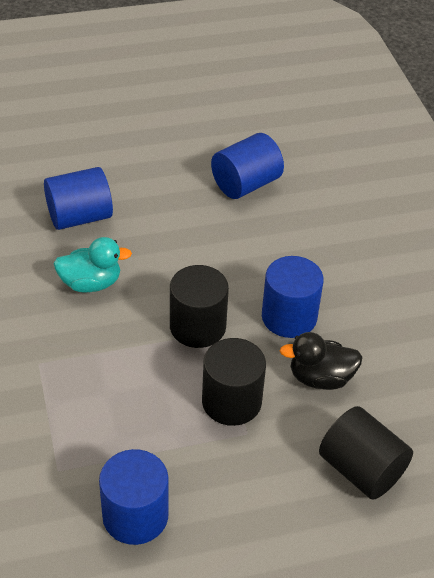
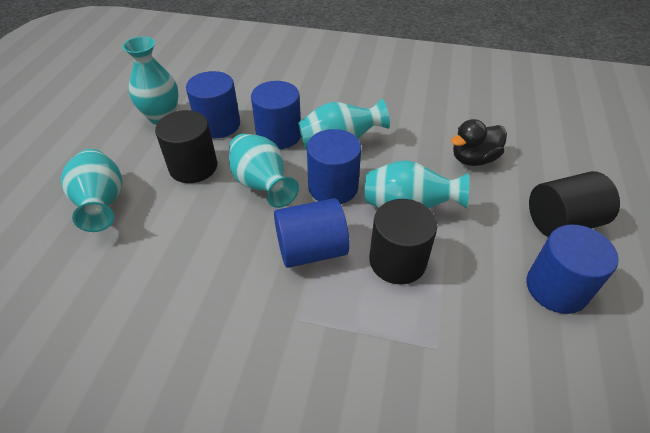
blue cylinder: 4 -> 5
turquoise duck: 1 -> 0
turquoise vase: 0 -> 5

